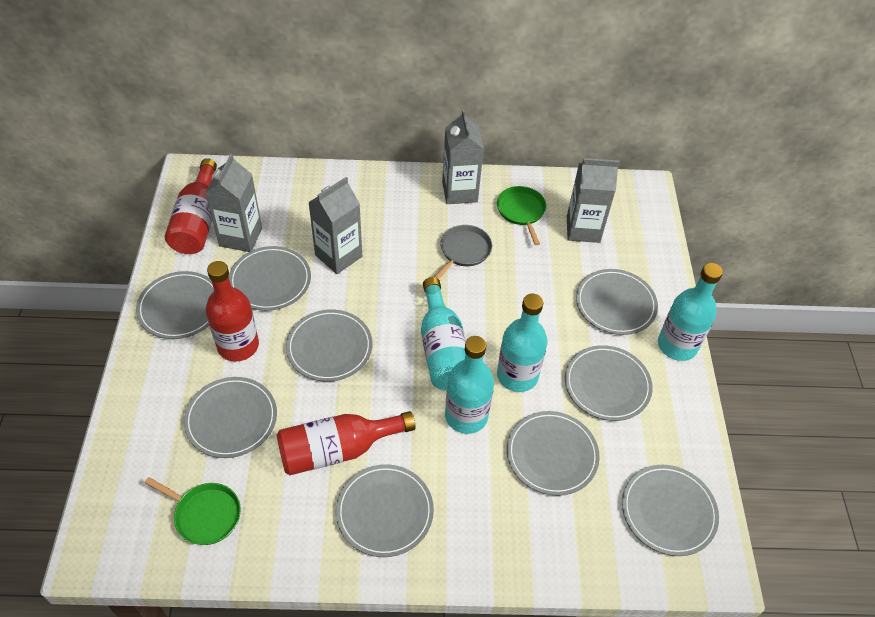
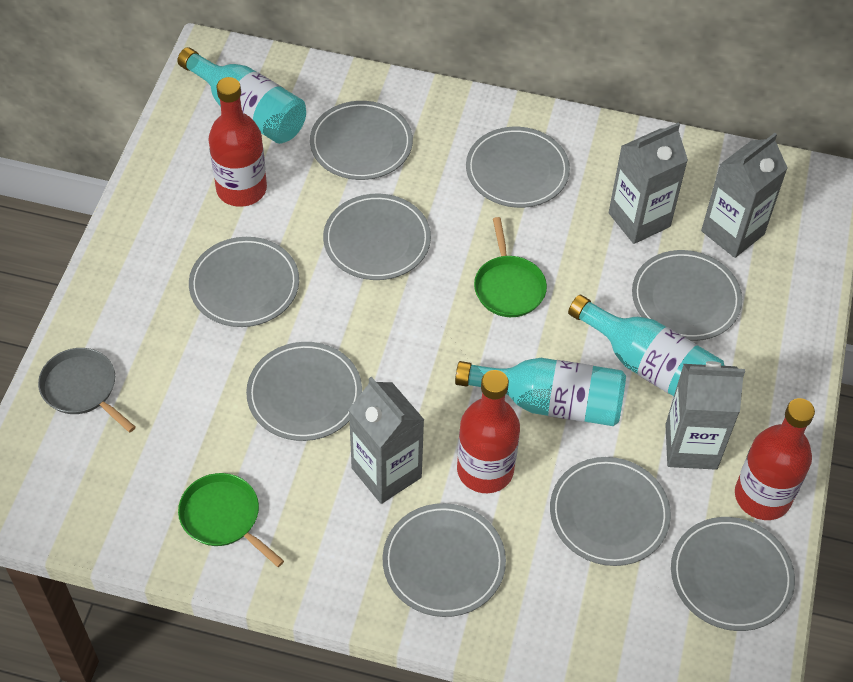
turquoise bottle: 4 -> 3

